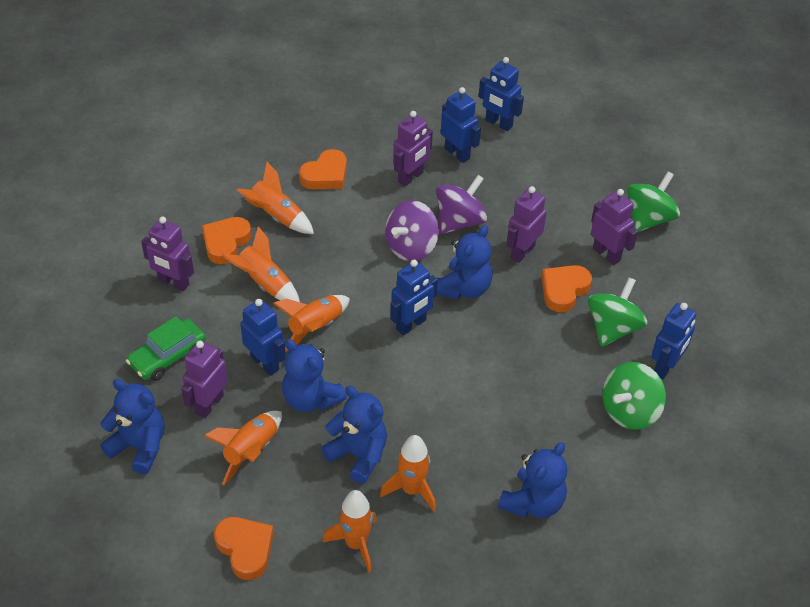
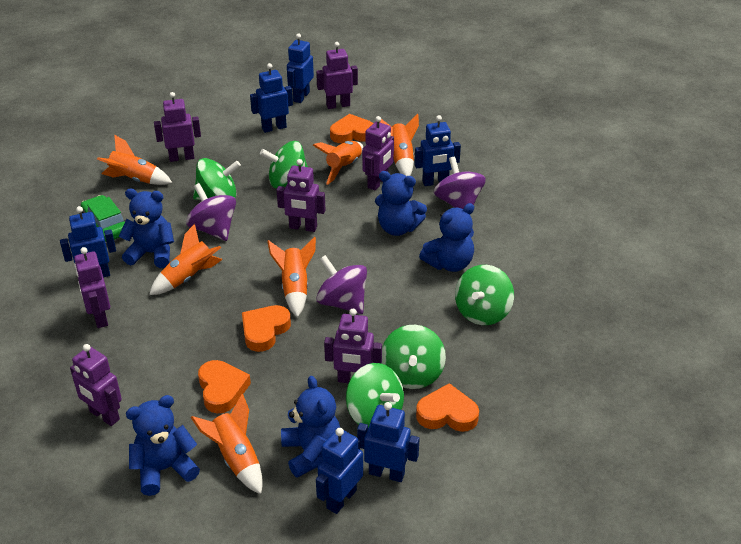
blue robot: 5 -> 6
green spinning top: 3 -> 5
purple robot: 5 -> 7
purple spinning top: 2 -> 3

